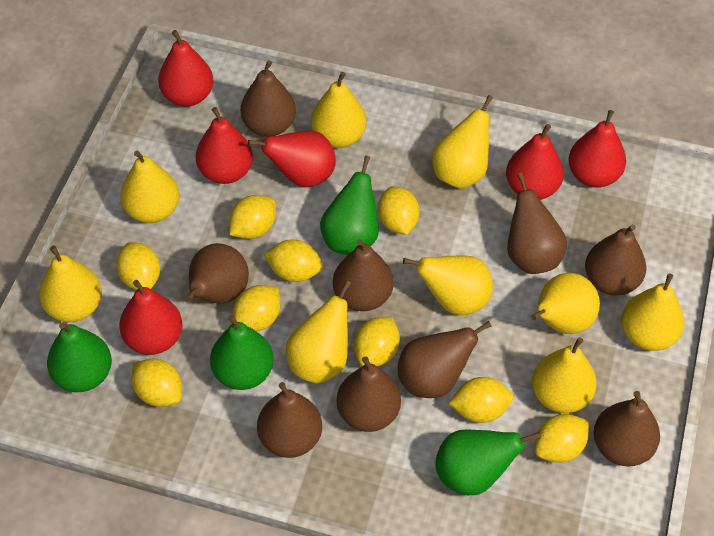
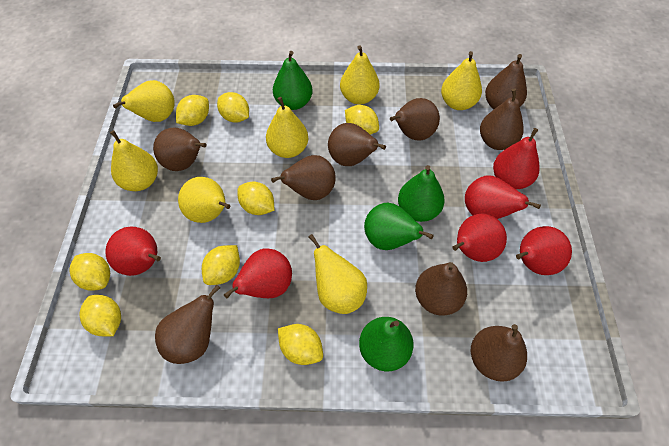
yellow lemon: 9 -> 8
yellow pear: 9 -> 7

